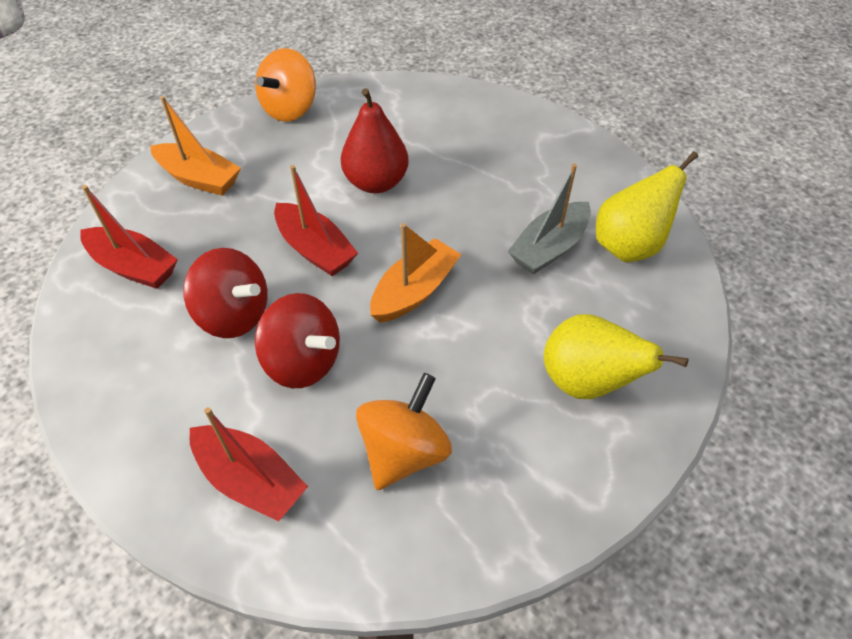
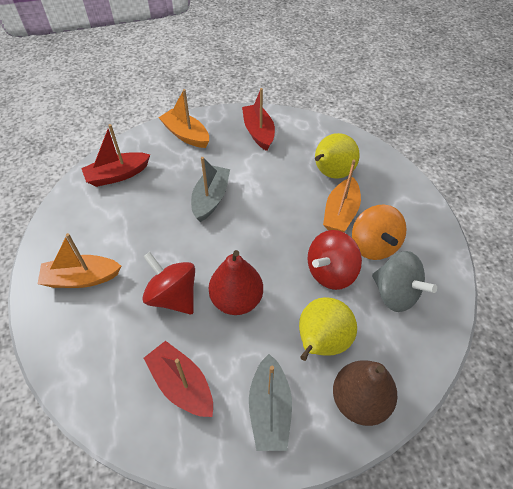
brown pear: 0 -> 1
grey boat: 1 -> 2
grey spinning top: 0 -> 1
orange boat: 2 -> 3
orange spinning top: 2 -> 1

